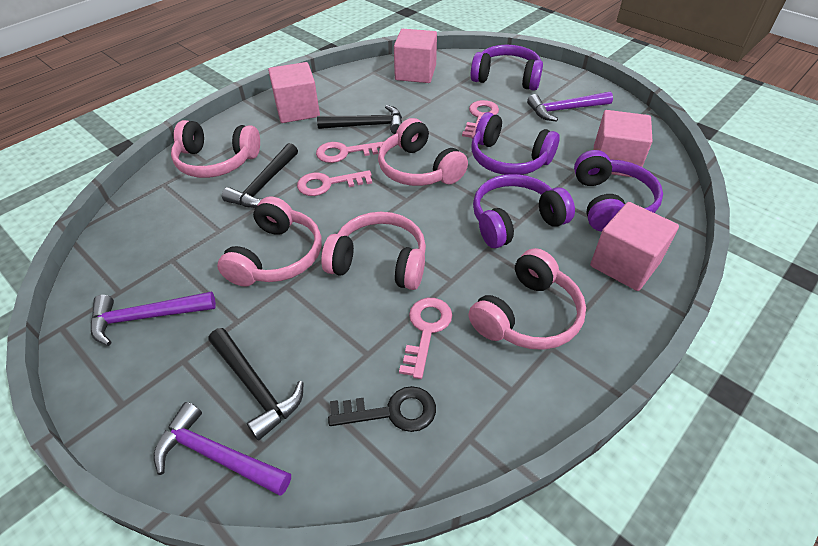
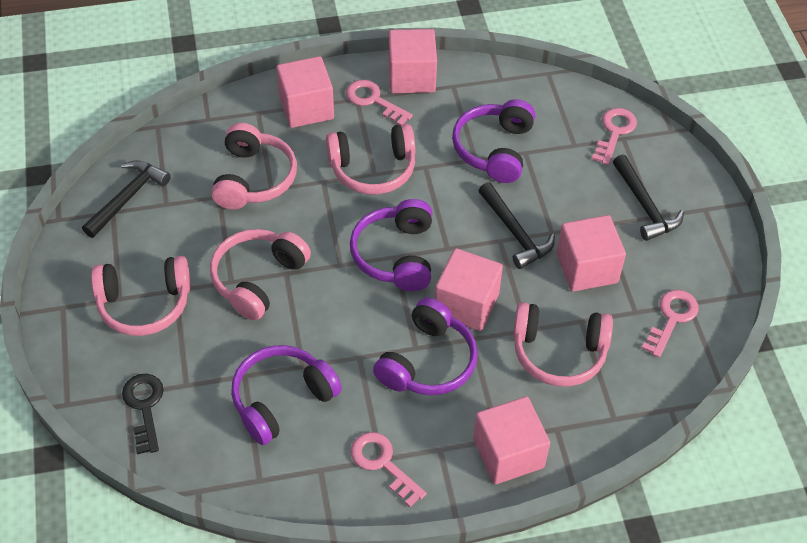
pink cube: 4 -> 5
purple hammer: 3 -> 0

